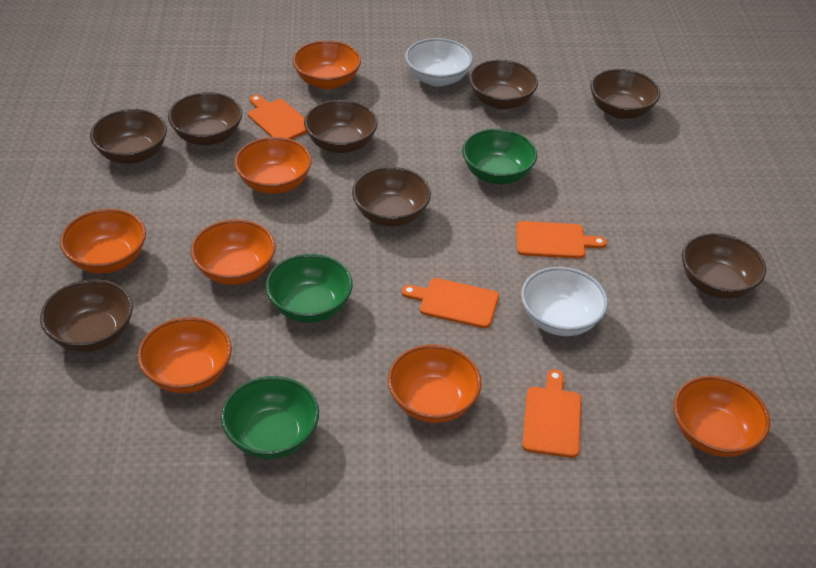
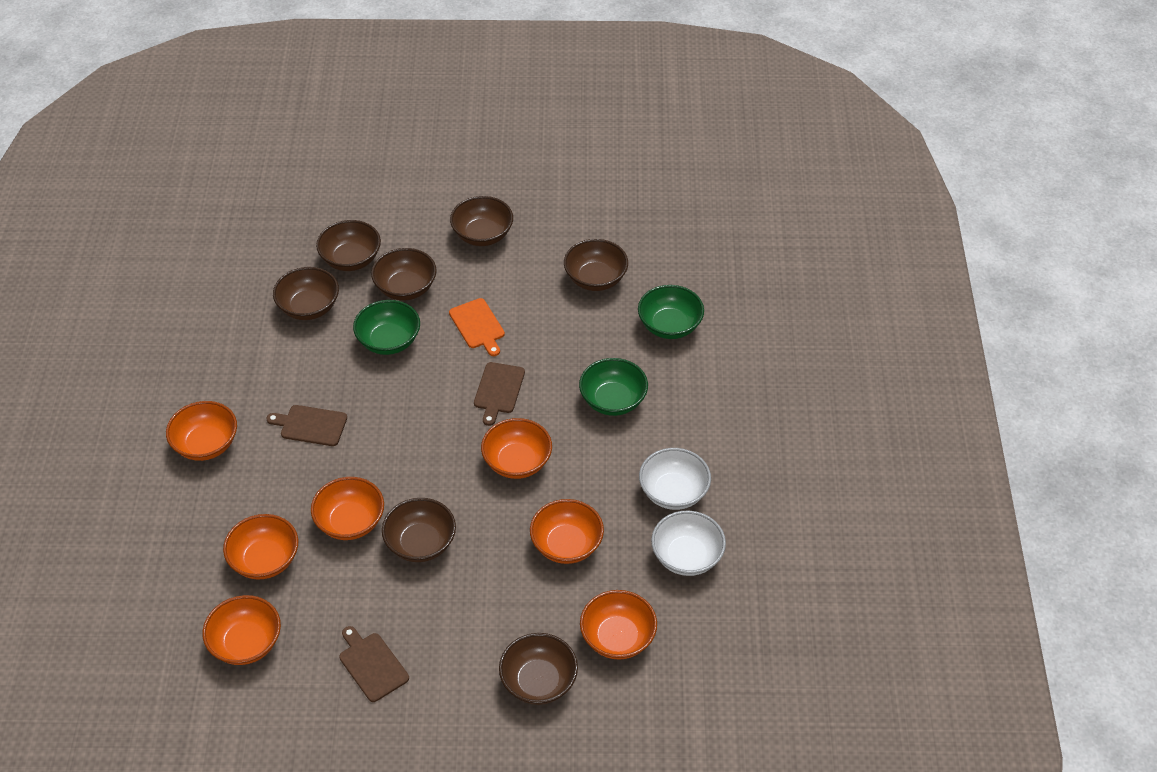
brown bowl: 8 -> 7
brown cutting board: 0 -> 3
orange cutting board: 4 -> 1

